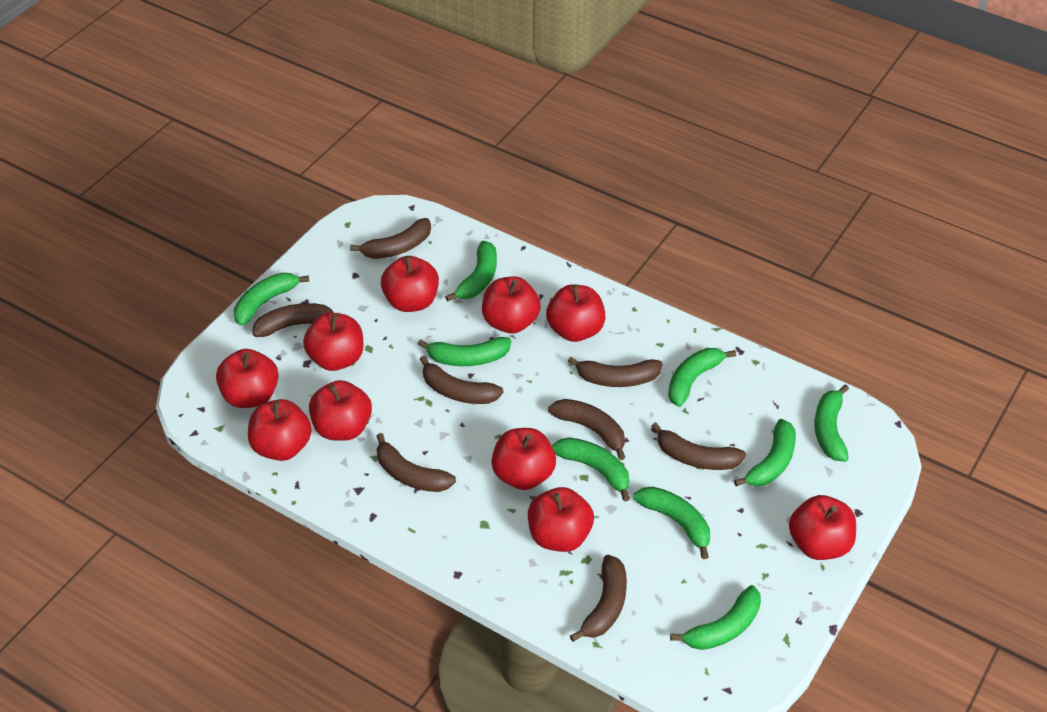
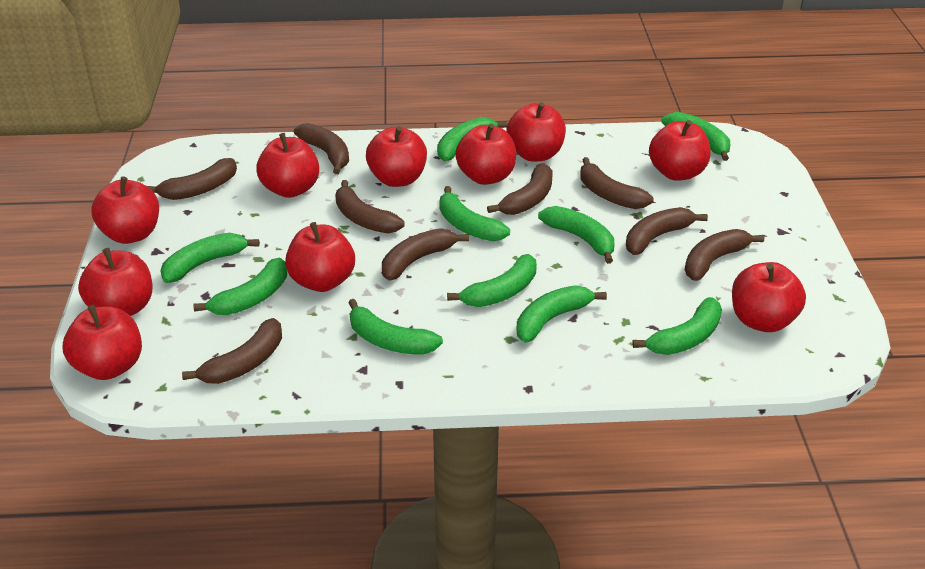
brown banana: 8 -> 9
green banana: 9 -> 10

